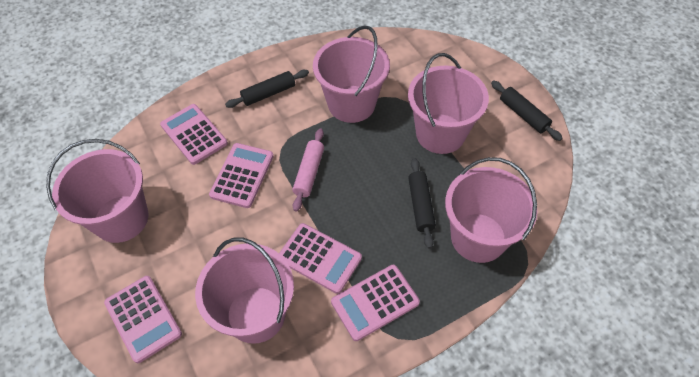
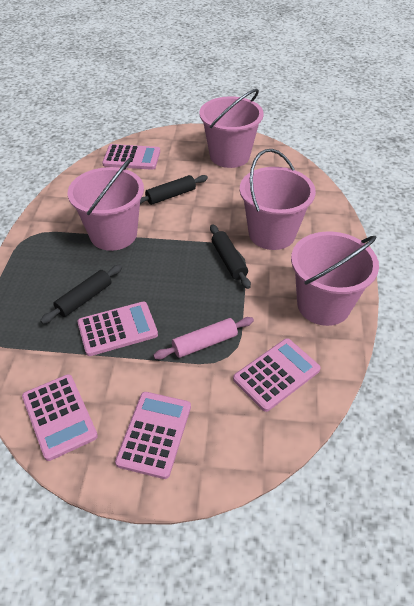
pink bucket: 5 -> 4

